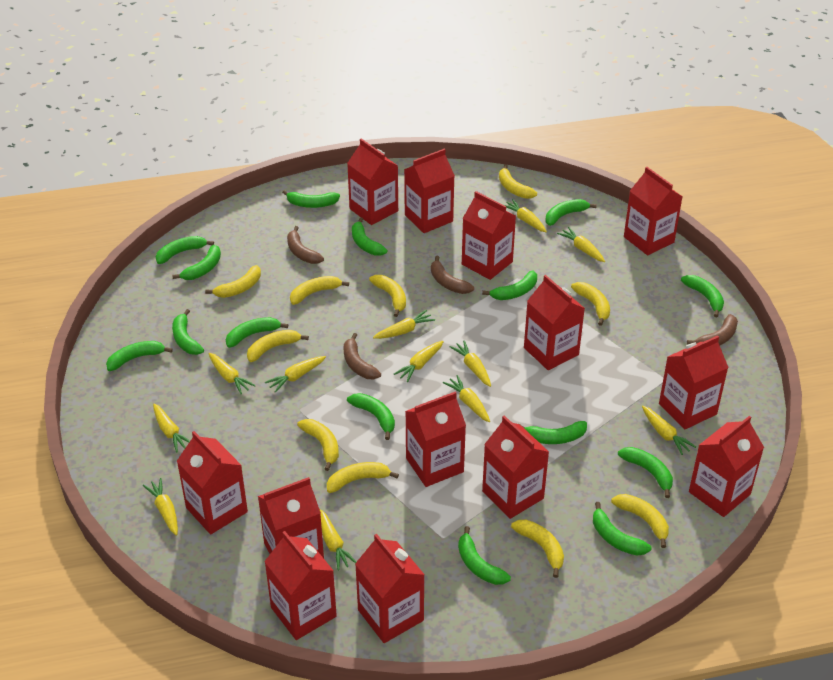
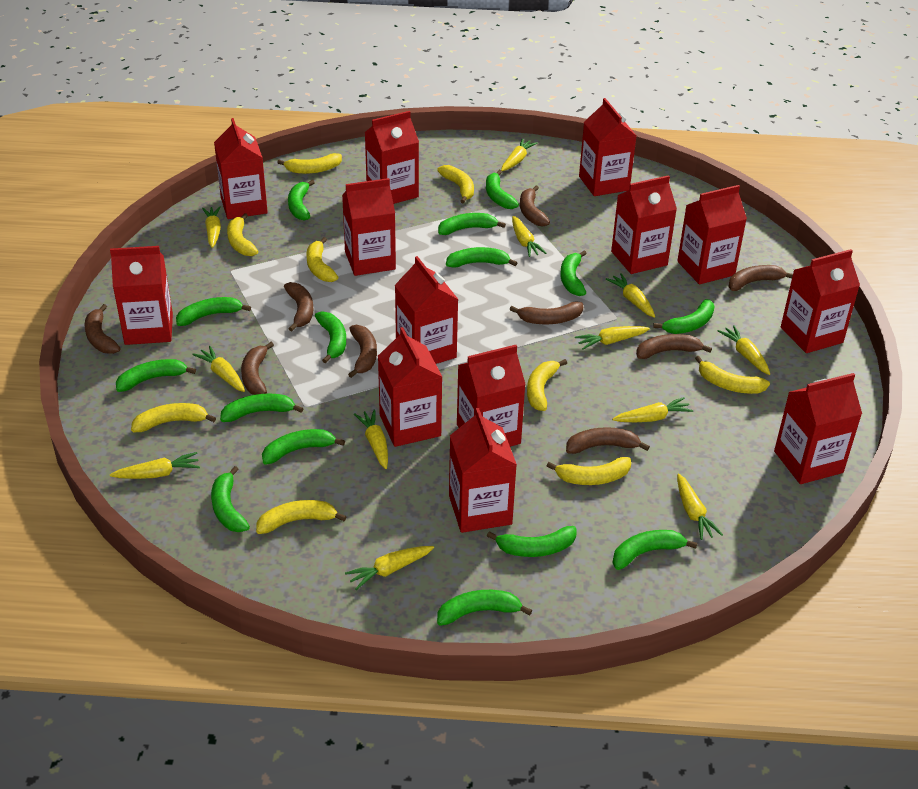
brown banana: 4 -> 9
yellow banana: 10 -> 9

